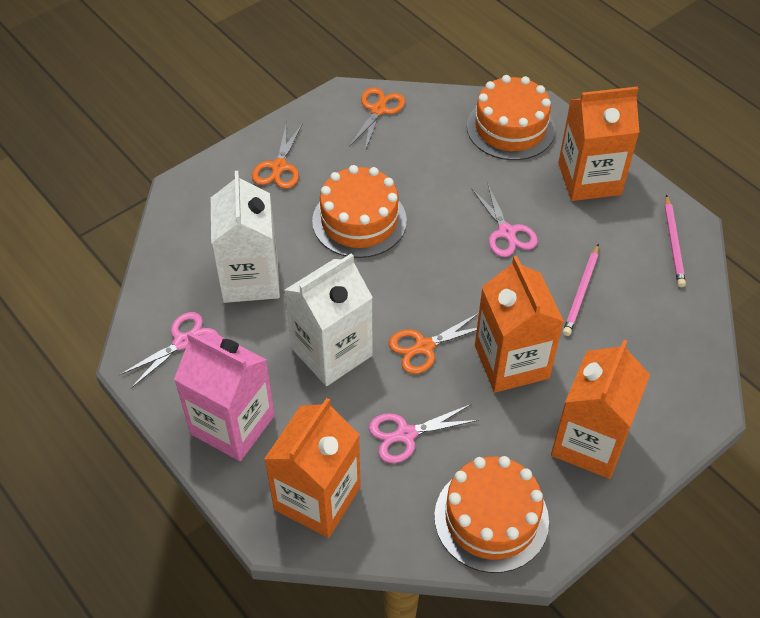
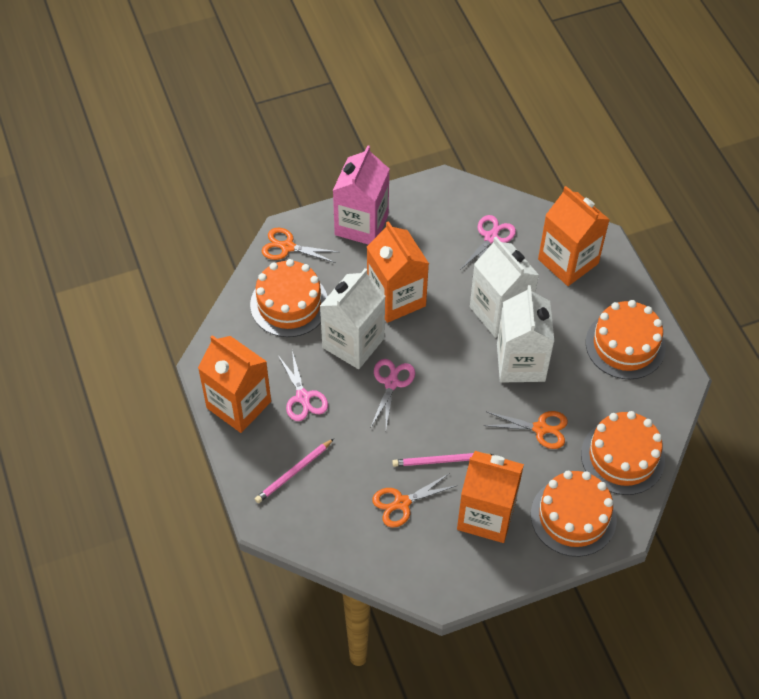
orange cake: 3 -> 4
white carton: 2 -> 3

